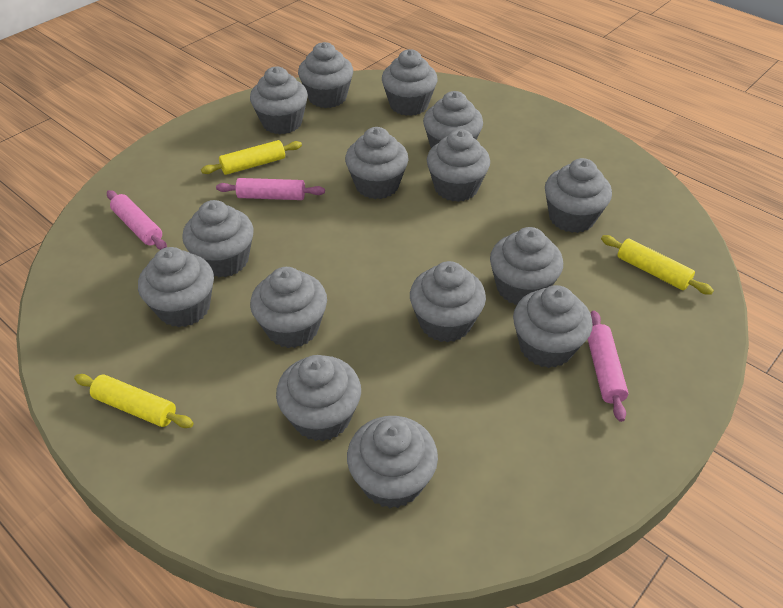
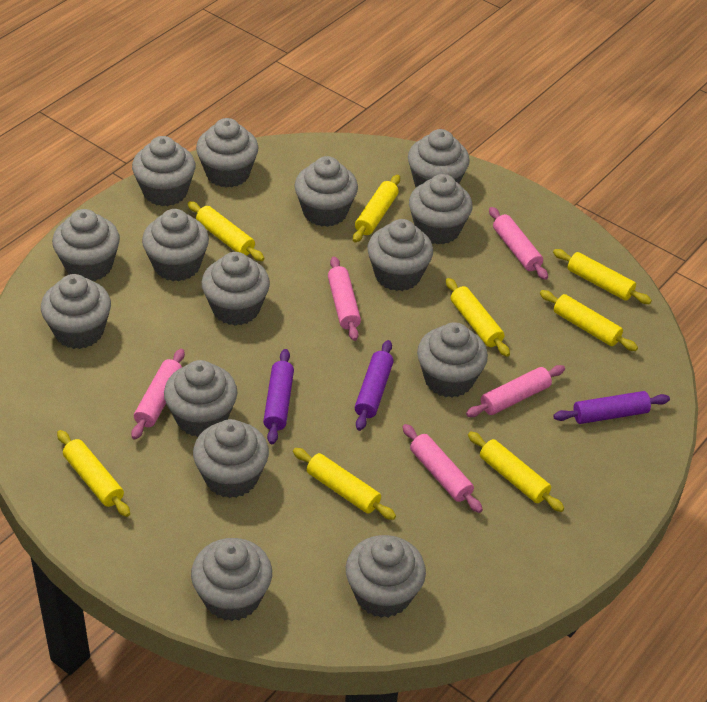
pink rolling pin: 3 -> 5
purple rolling pin: 0 -> 3
yellow rolling pin: 3 -> 8

